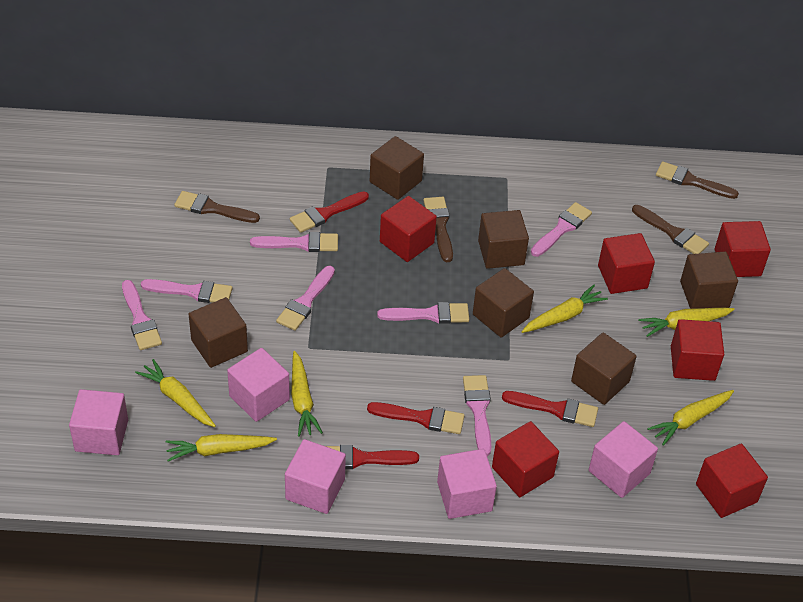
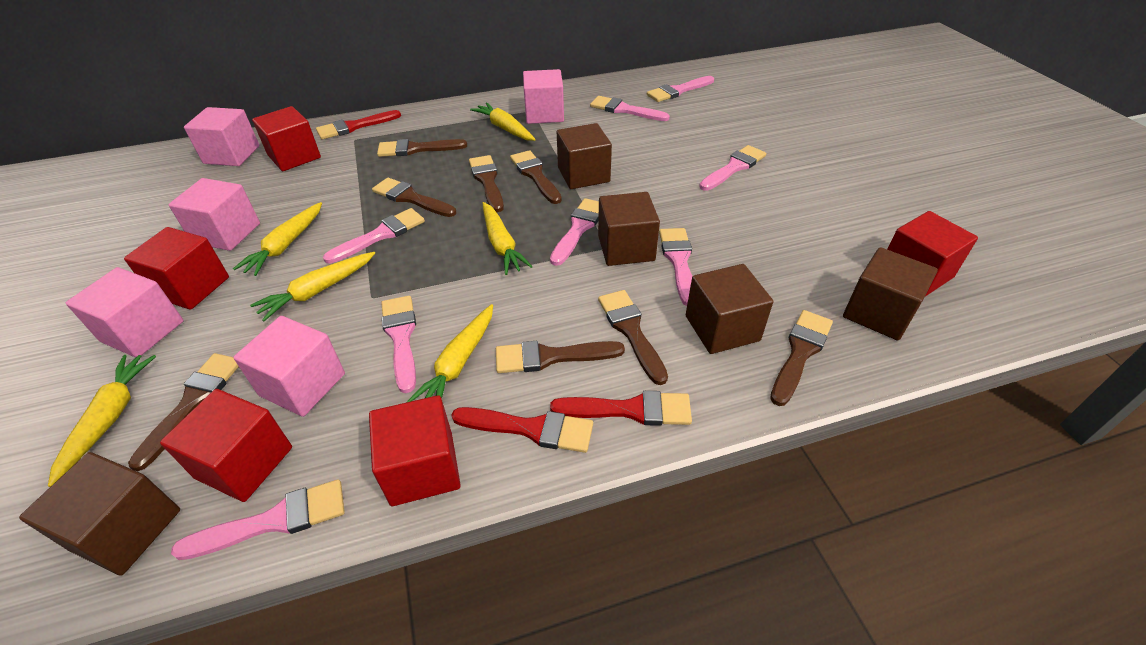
brown brush: 4 -> 8
brown cube: 6 -> 5
pink brush: 7 -> 8
red brush: 4 -> 3
red cube: 6 -> 5

